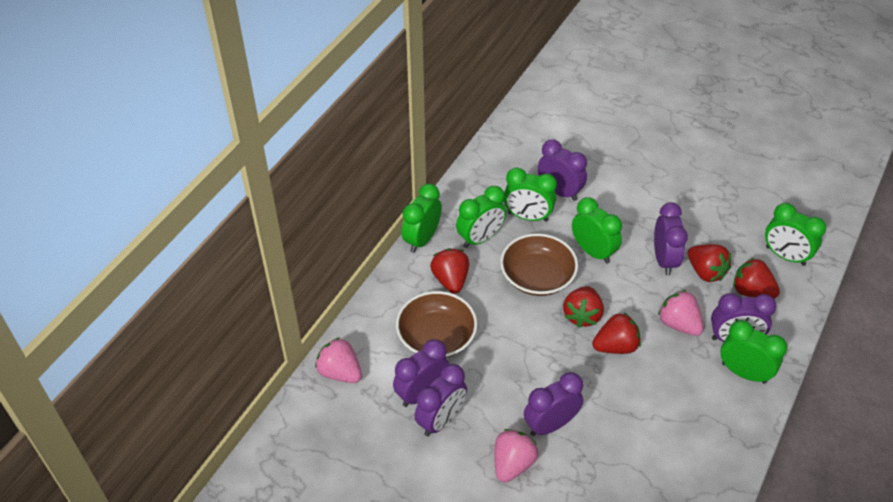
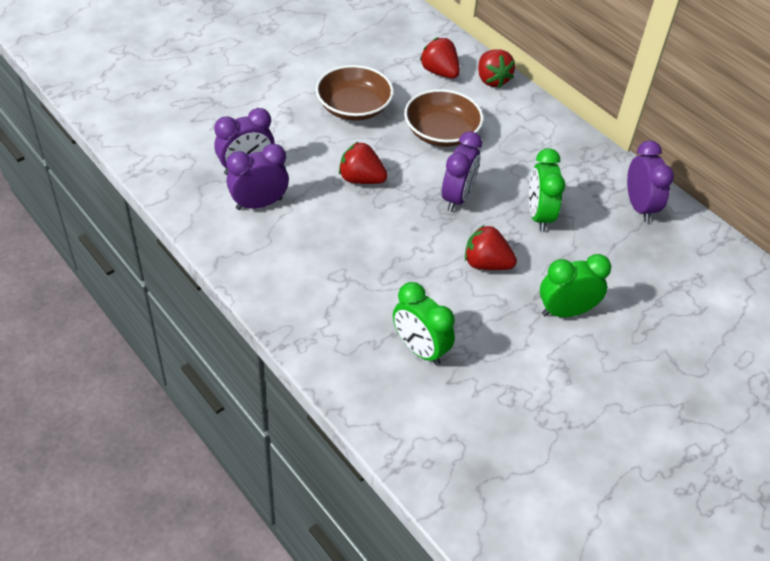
green clock: 6 -> 3
pink strawberry: 3 -> 0
purple clock: 6 -> 4
red strawberry: 5 -> 4

